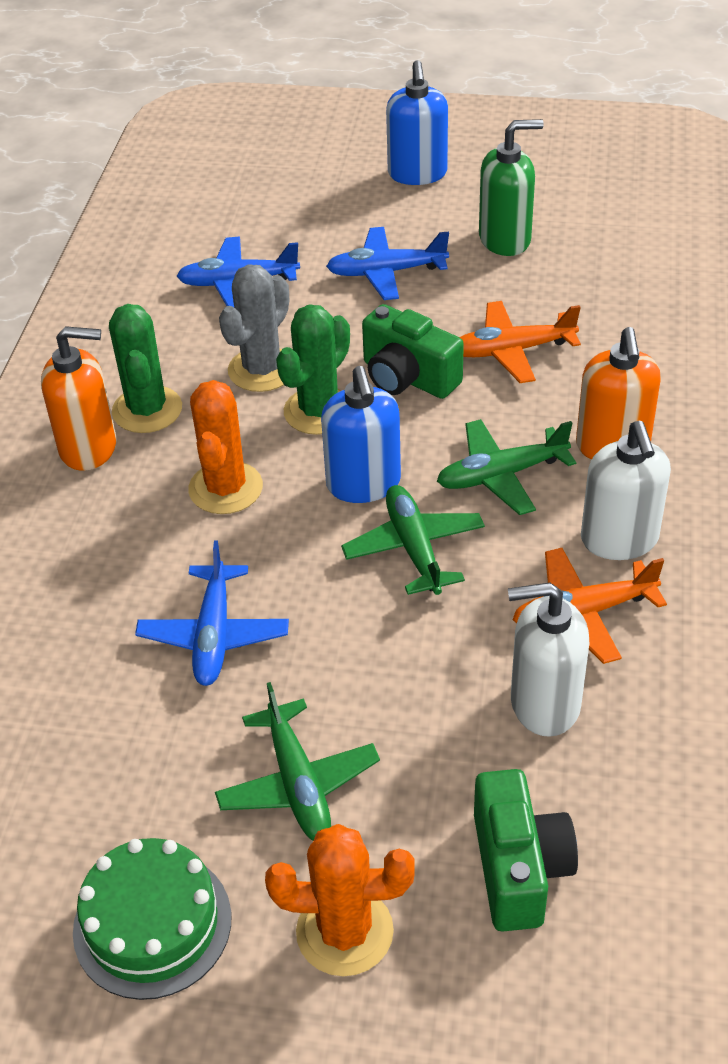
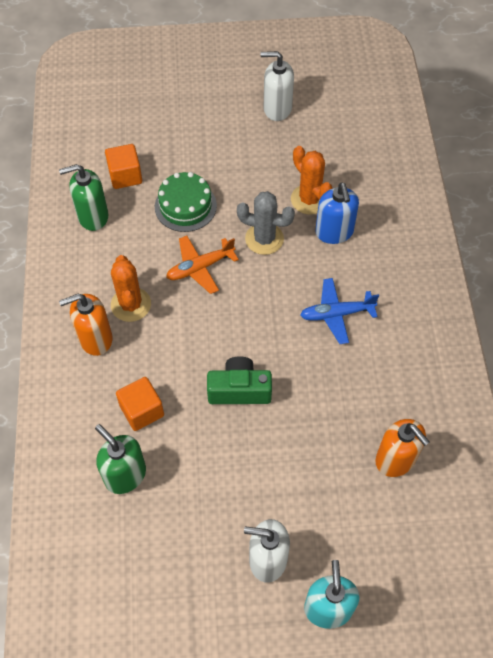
blue plane: 3 -> 1
blue soap dispenser: 2 -> 1
green cactus: 2 -> 0
green camera: 2 -> 1
green plane: 3 -> 0
green soap dispenser: 1 -> 2
orange cube: 0 -> 2
orange plane: 2 -> 1
turquoise soap dispenser: 0 -> 1

